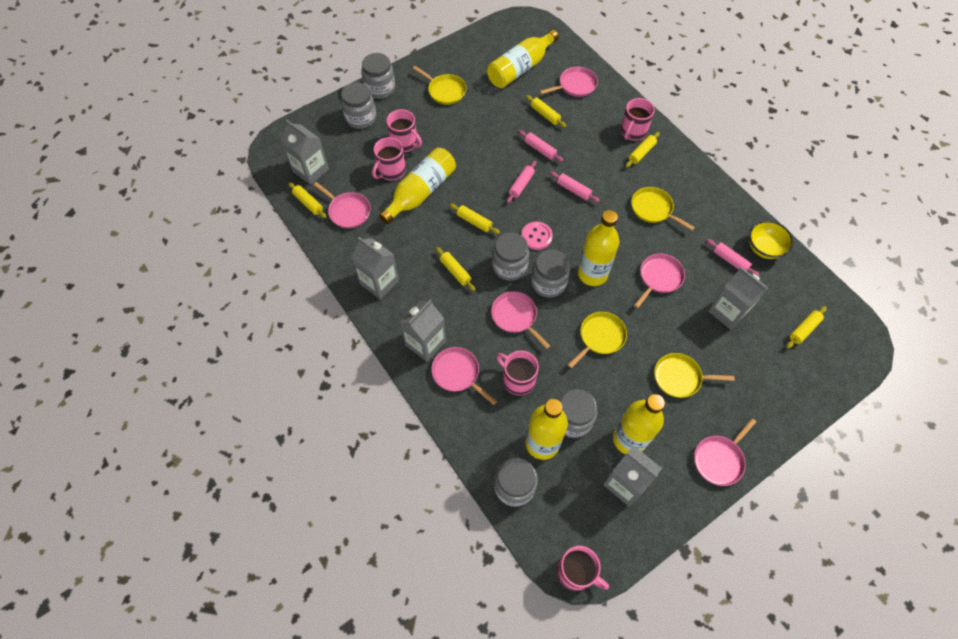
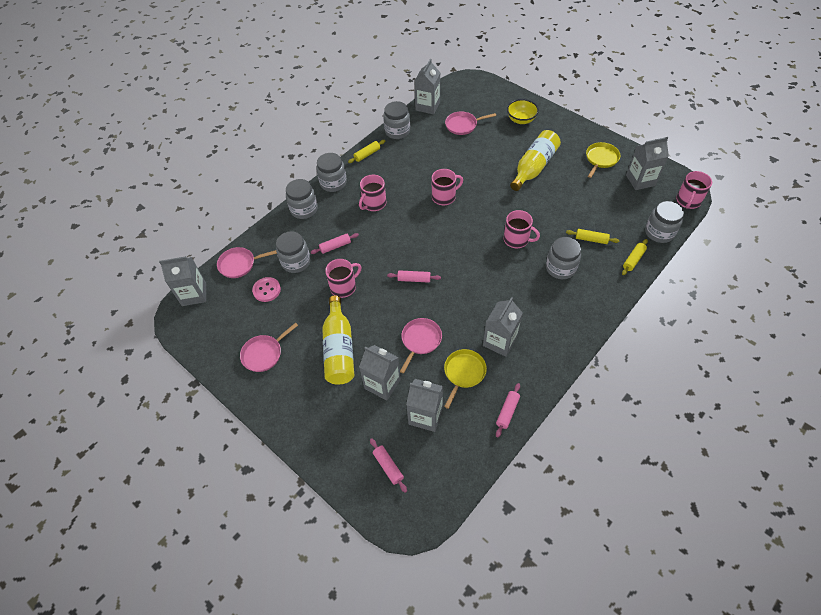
grey carton: 5 -> 6
pink pan: 6 -> 4
yellow bottle: 5 -> 2
yellow pan: 4 -> 2
yellow rolling pin: 6 -> 3

